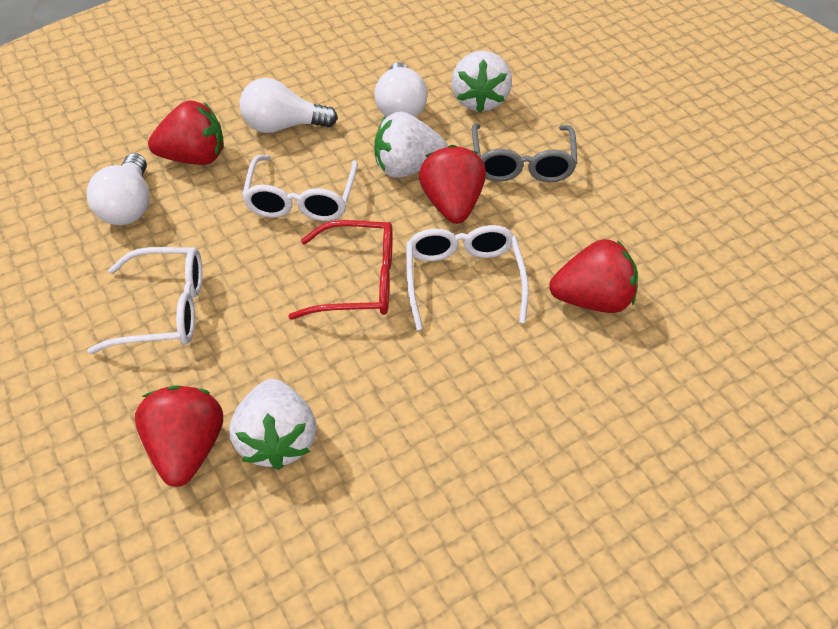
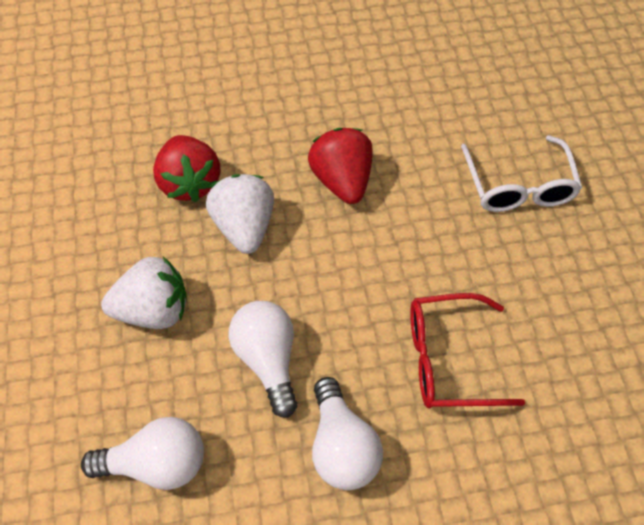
grey glasses: 1 -> 0
red strawberry: 4 -> 2
white glasses: 3 -> 1
white strawberry: 3 -> 2

